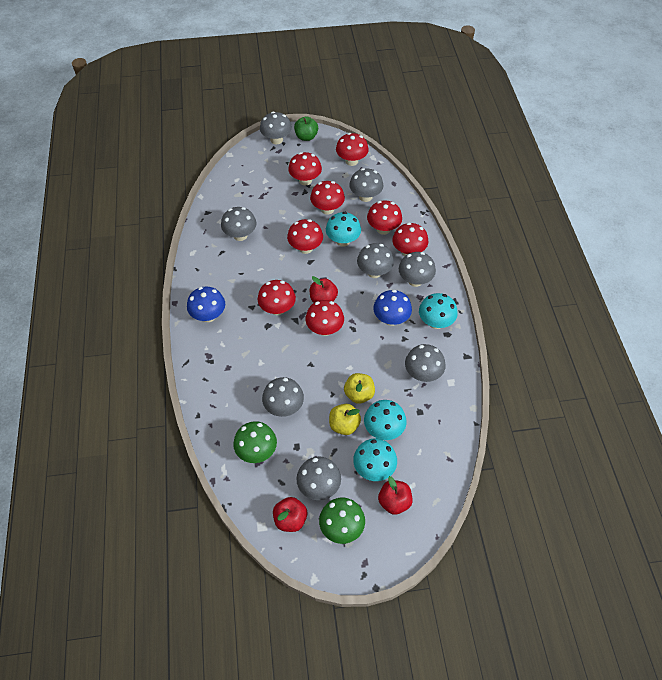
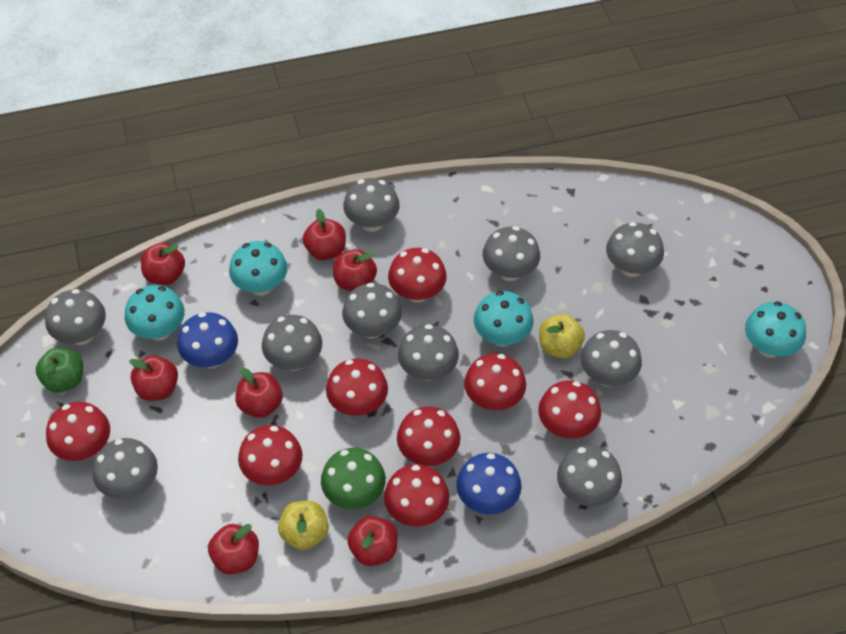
green mushroom: 2 -> 1
grey mushroom: 8 -> 10
red apple: 3 -> 7

